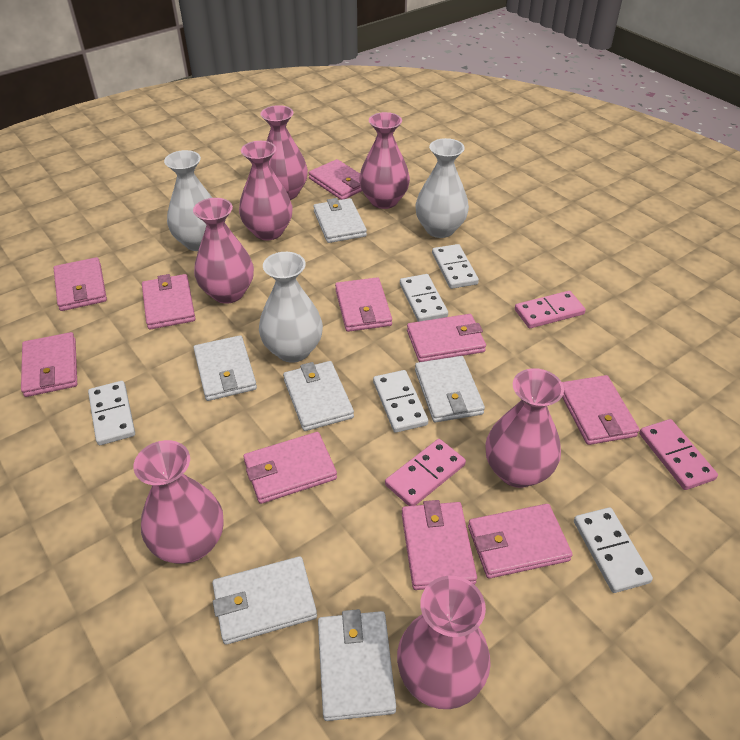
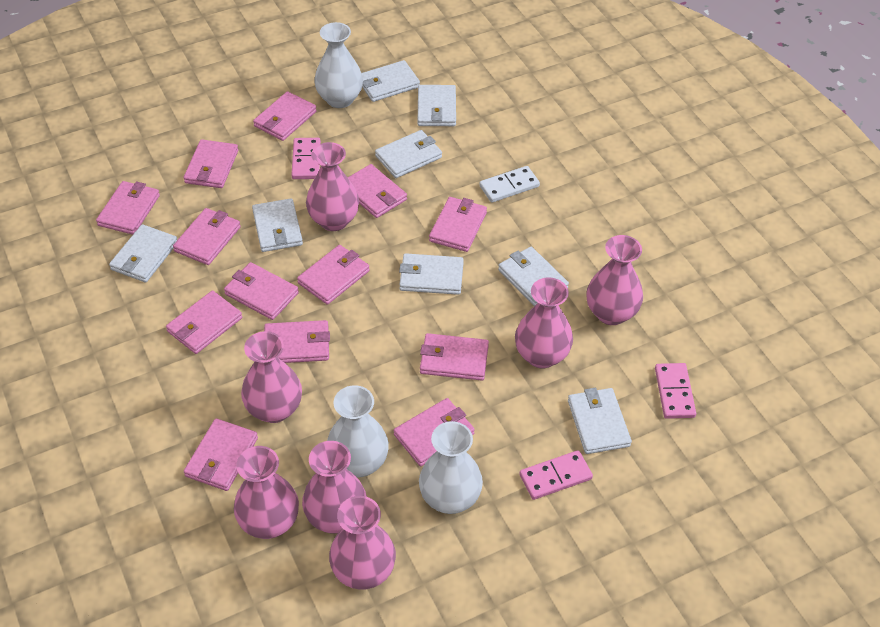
pink wallet: 10 -> 13
white domino: 5 -> 1
white wallet: 6 -> 8

